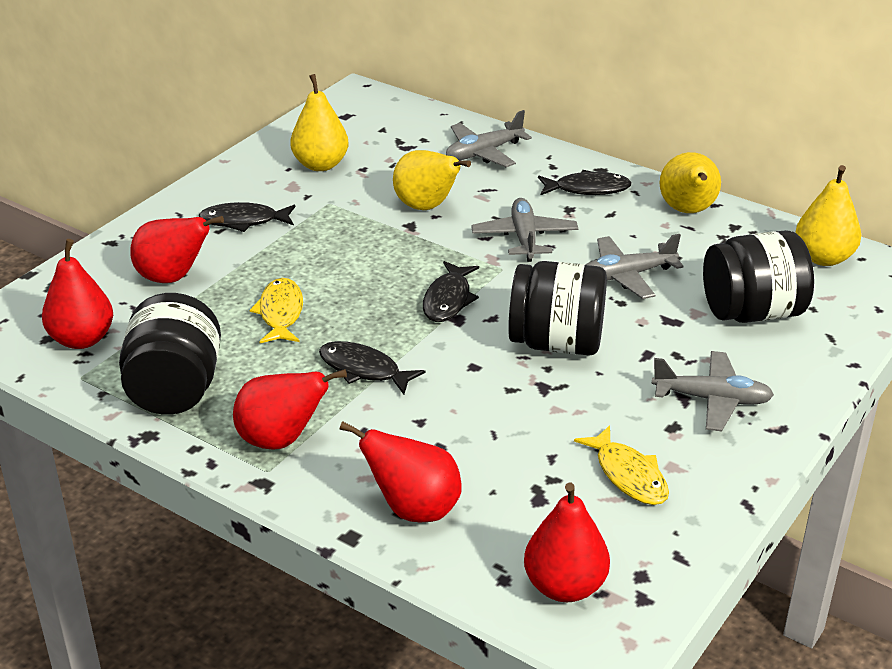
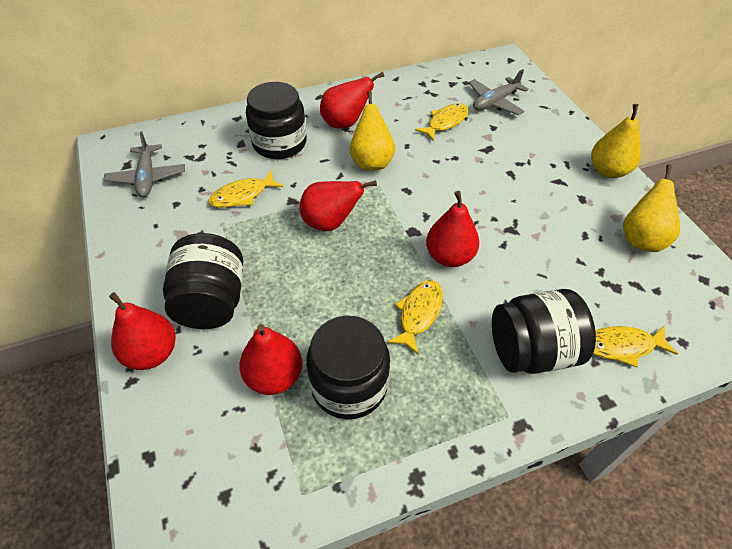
black fish: 4 -> 0
black jar: 3 -> 4
grey plane: 4 -> 2
yellow fish: 2 -> 4
yellow pear: 4 -> 3

